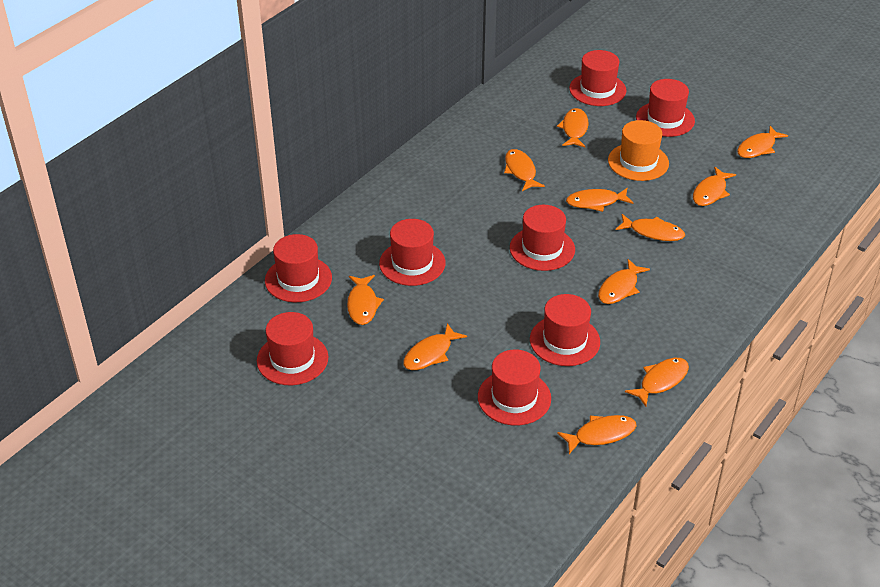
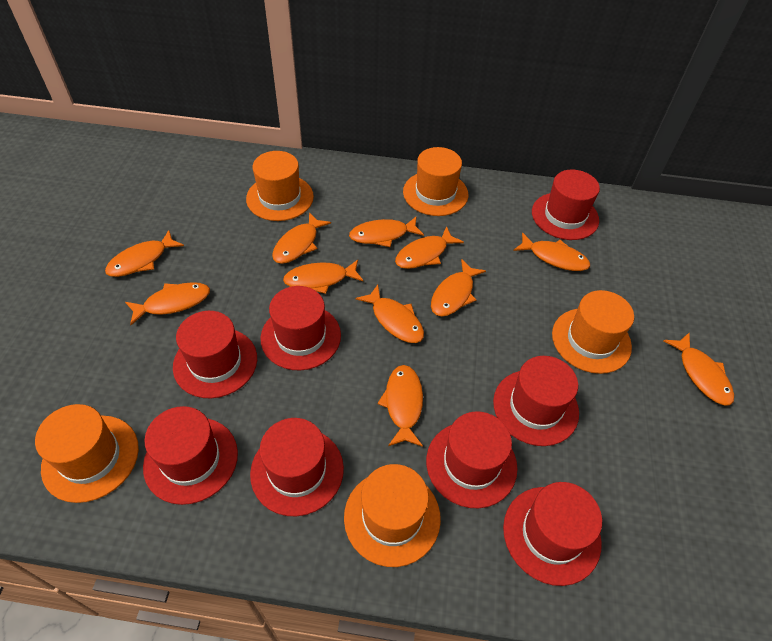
orange hat: 1 -> 5

